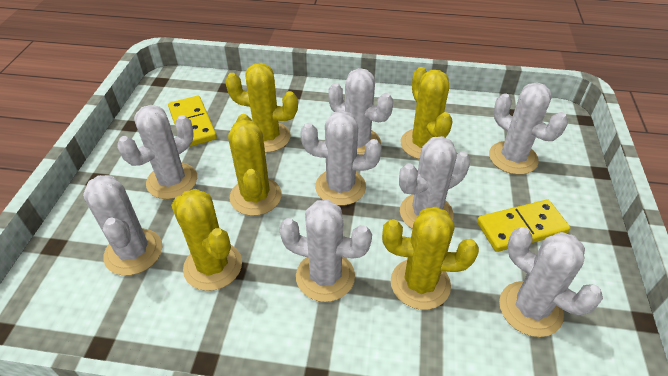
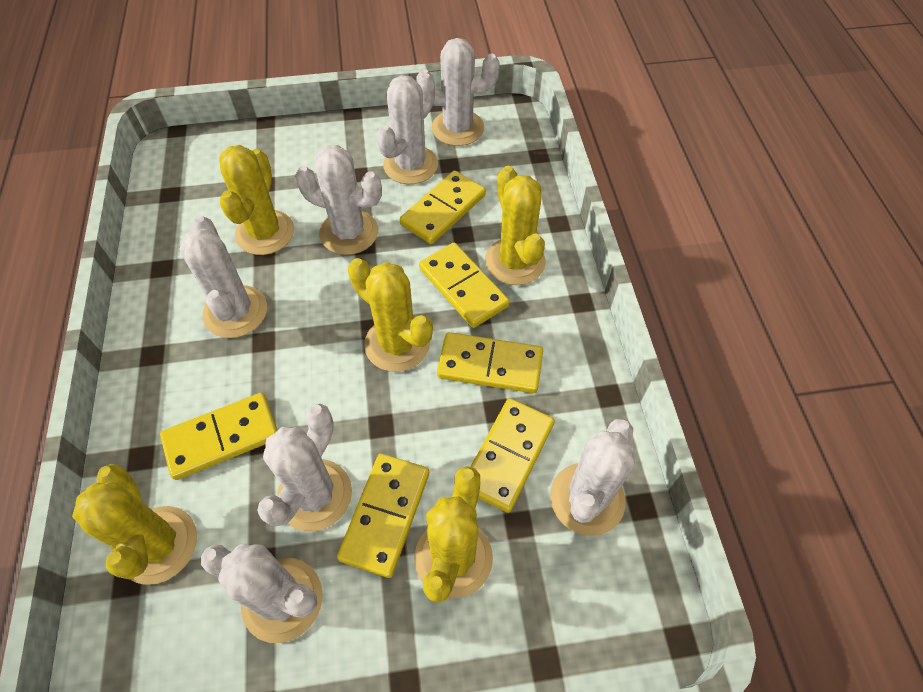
white cactus: 8 -> 7
yellow domino: 2 -> 6

